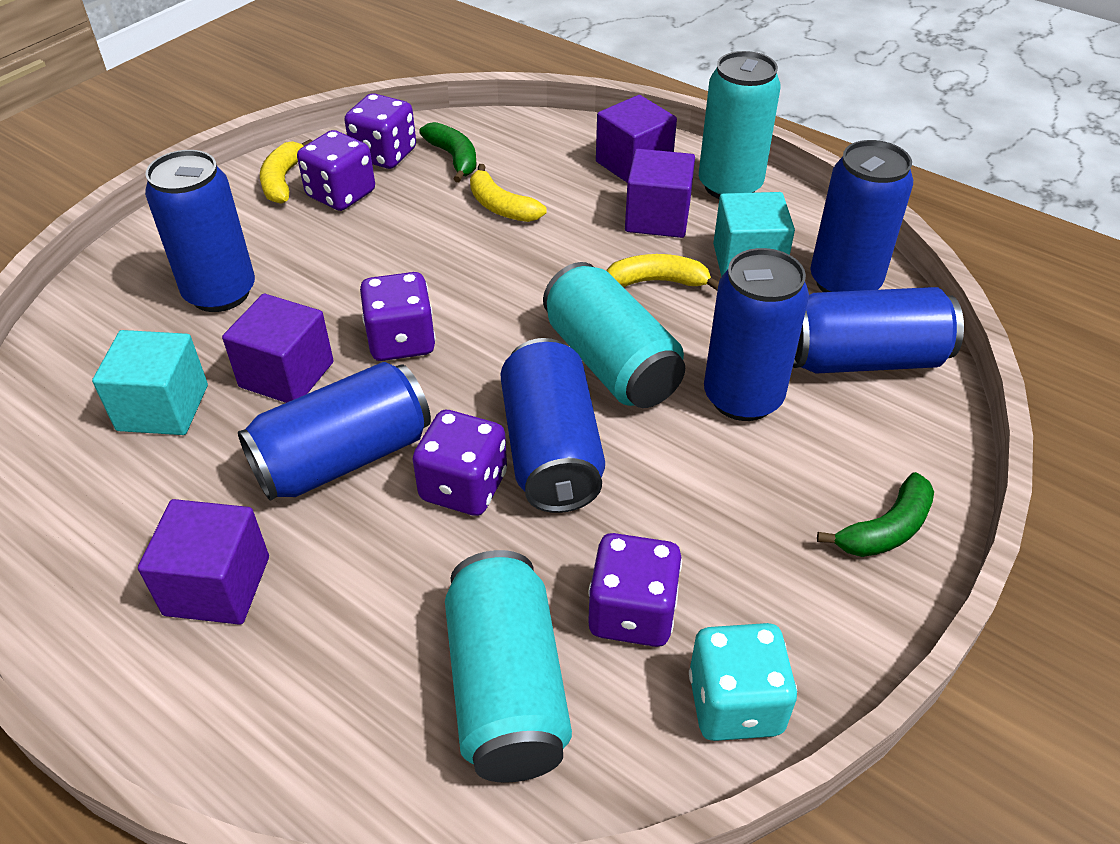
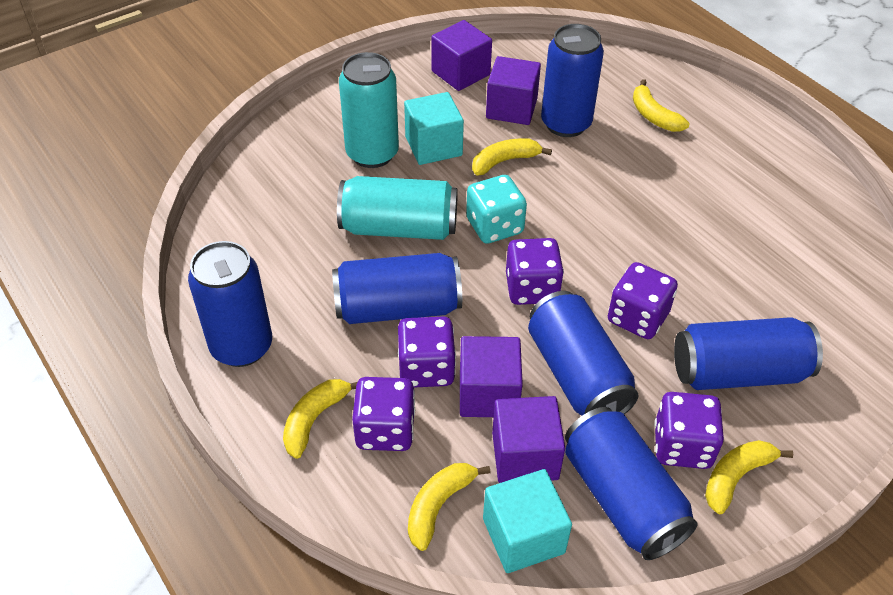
green banana: 2 -> 0
turquoise can: 3 -> 2
yellow banana: 3 -> 5

